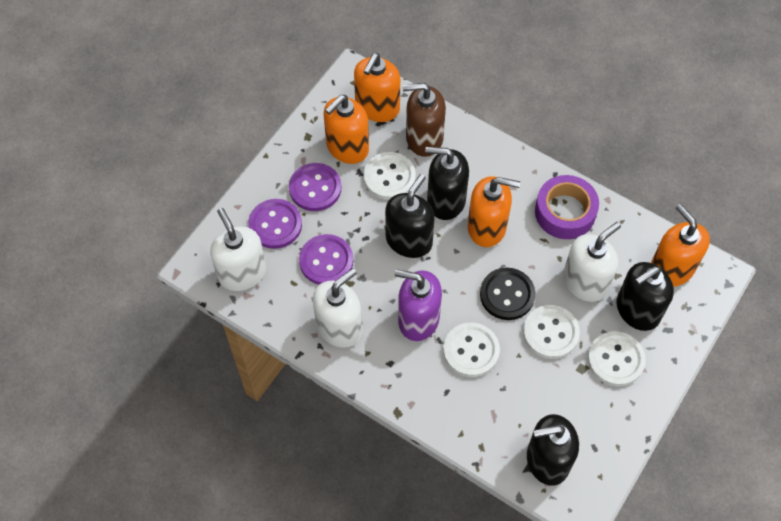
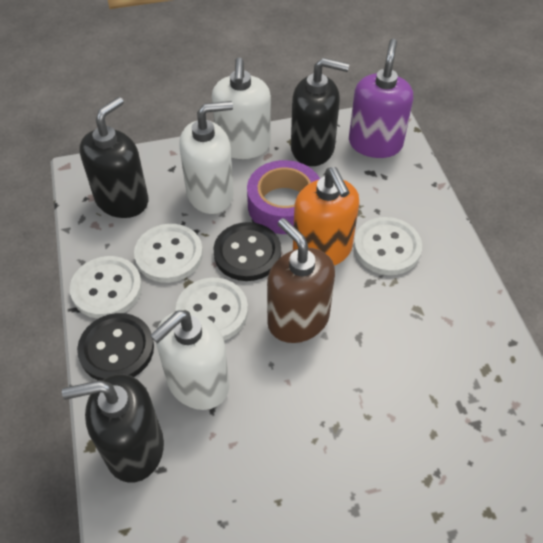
black button: 1 -> 2
black soap dispenser: 4 -> 3
orange soap dispenser: 4 -> 1
purple button: 3 -> 0

